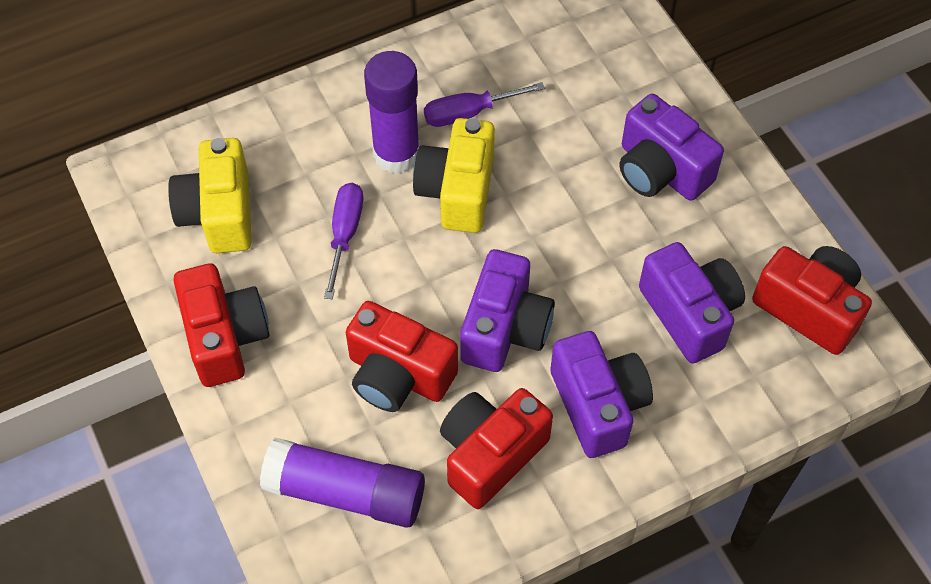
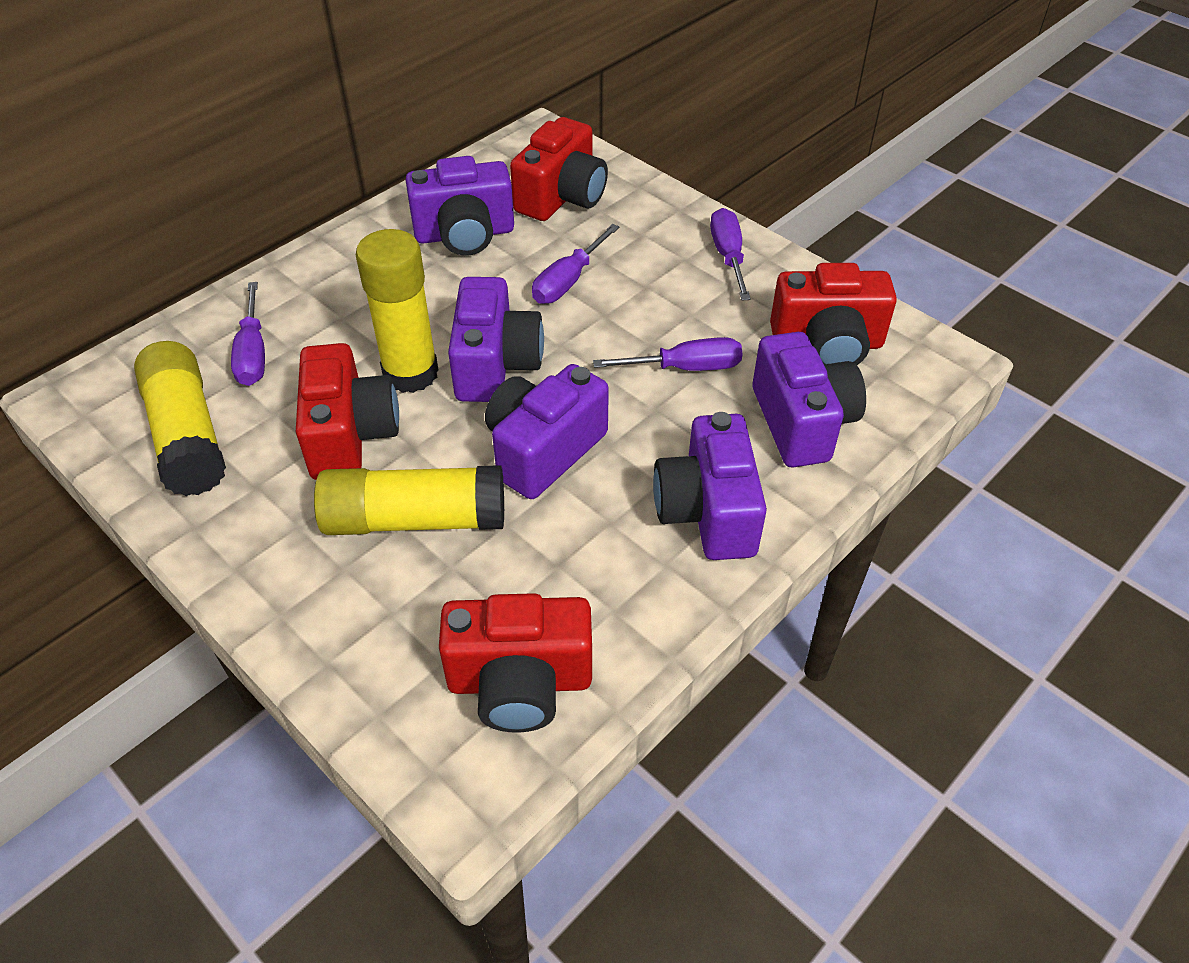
purple camera: 4 -> 5
purple glue stick: 2 -> 0
purple screwdriver: 2 -> 4
yellow camera: 2 -> 0
yellow glue stick: 0 -> 3

